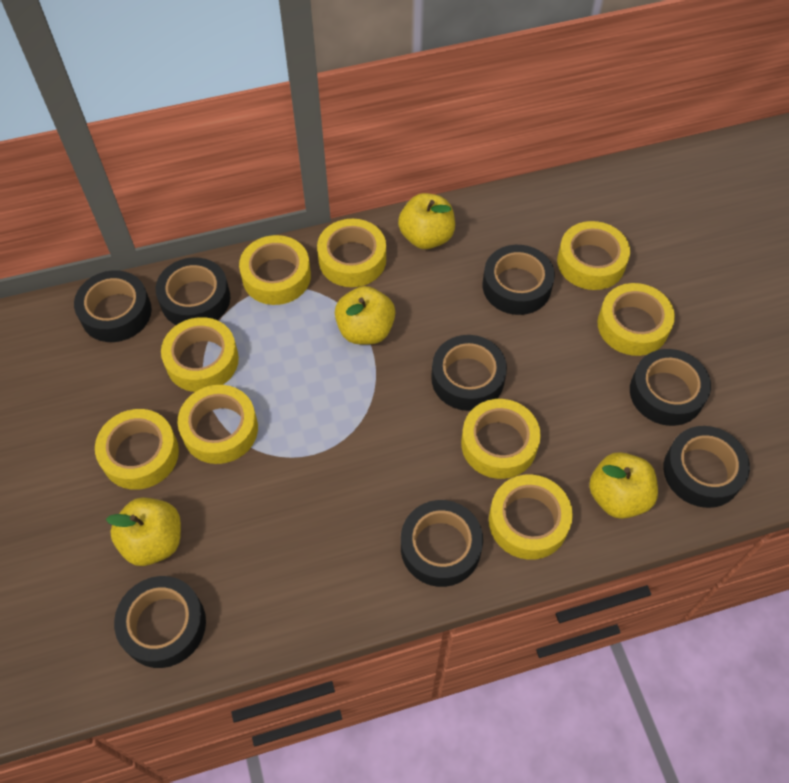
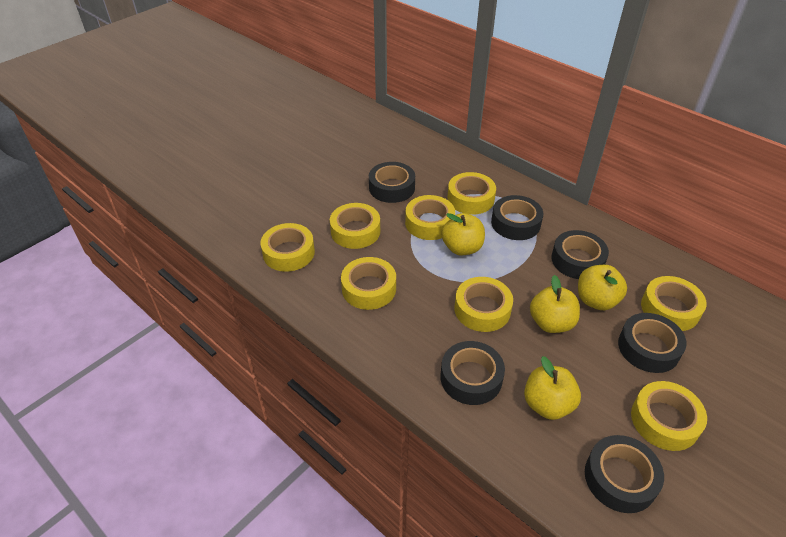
black tape: 8 -> 6
yellow tape: 9 -> 8

